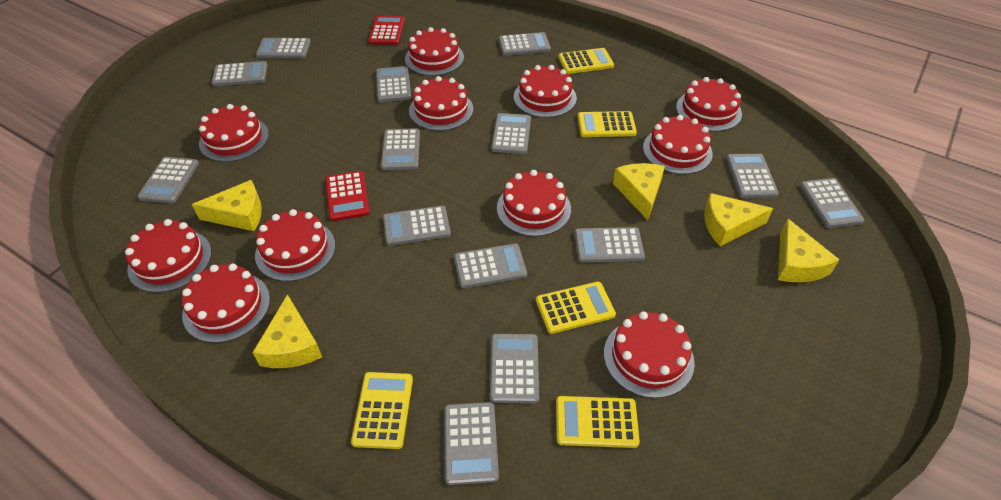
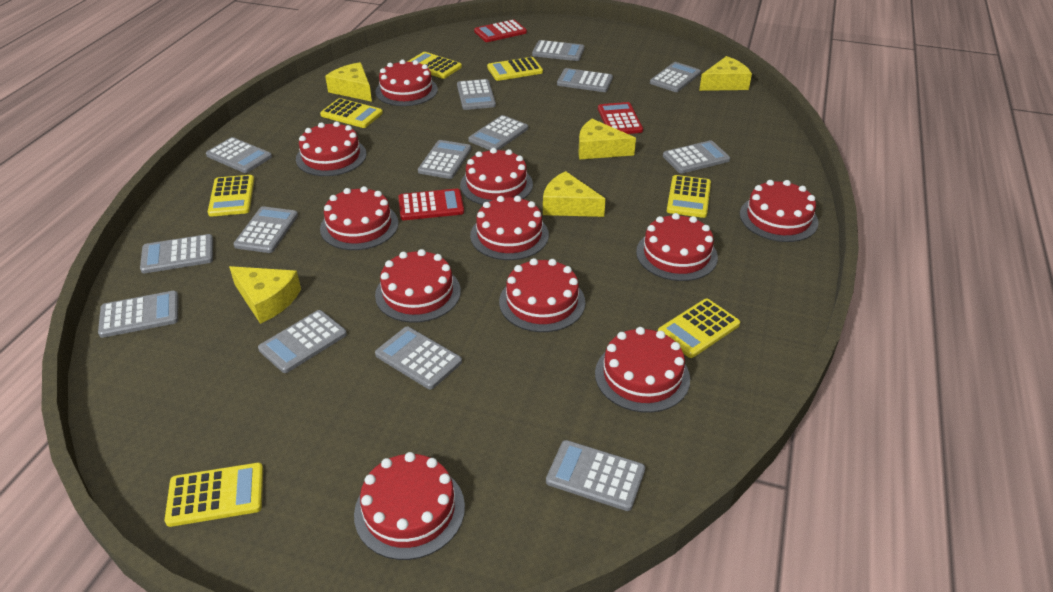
red calculator: 2 -> 3
yellow calculator: 5 -> 7

